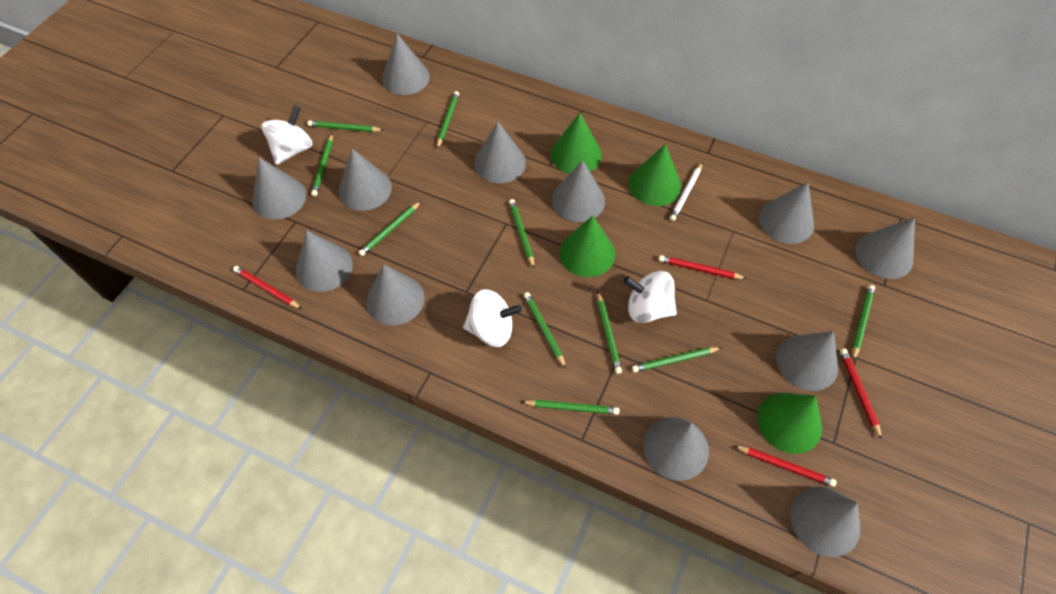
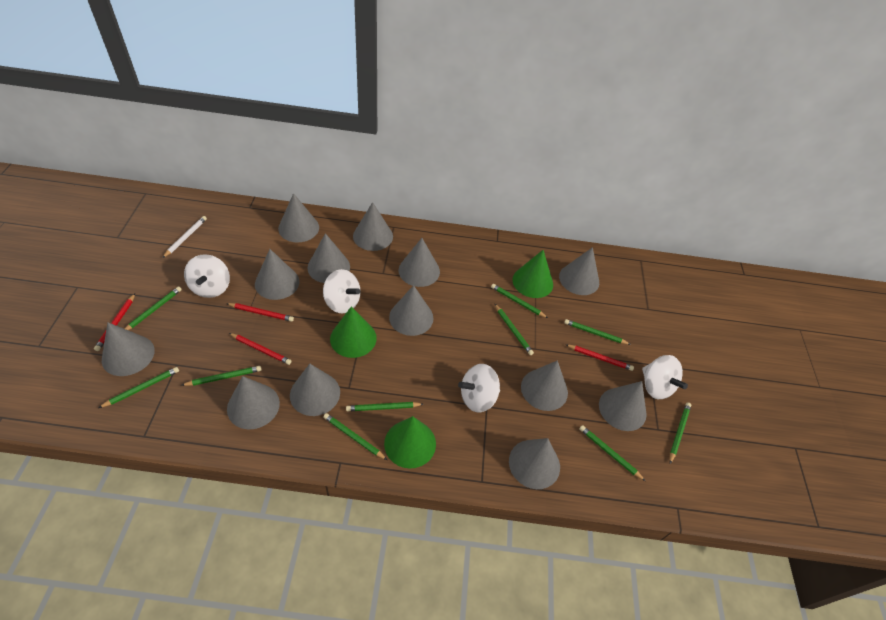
green cone: 4 -> 3
grey cone: 12 -> 13
white spinning top: 3 -> 4

